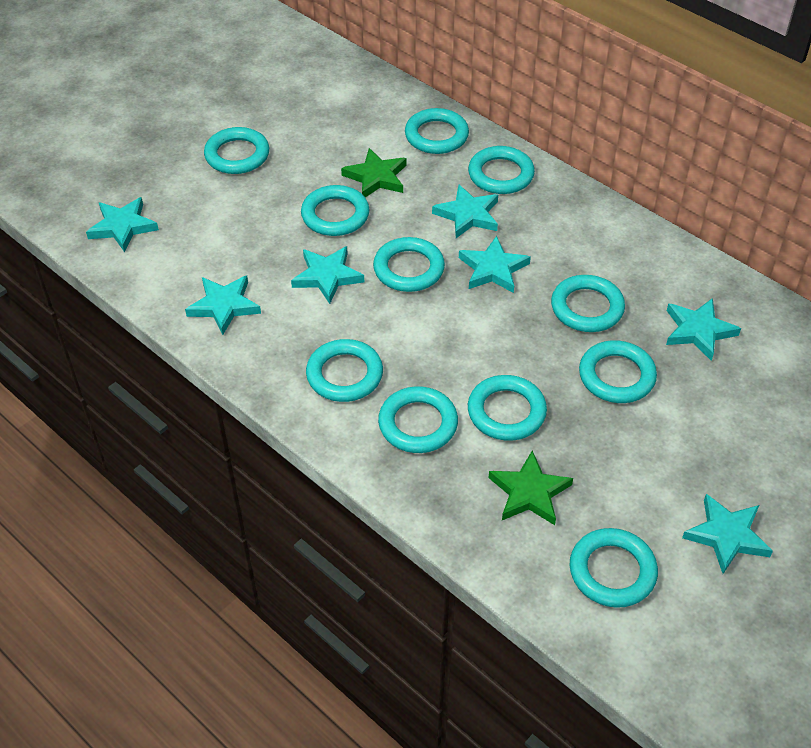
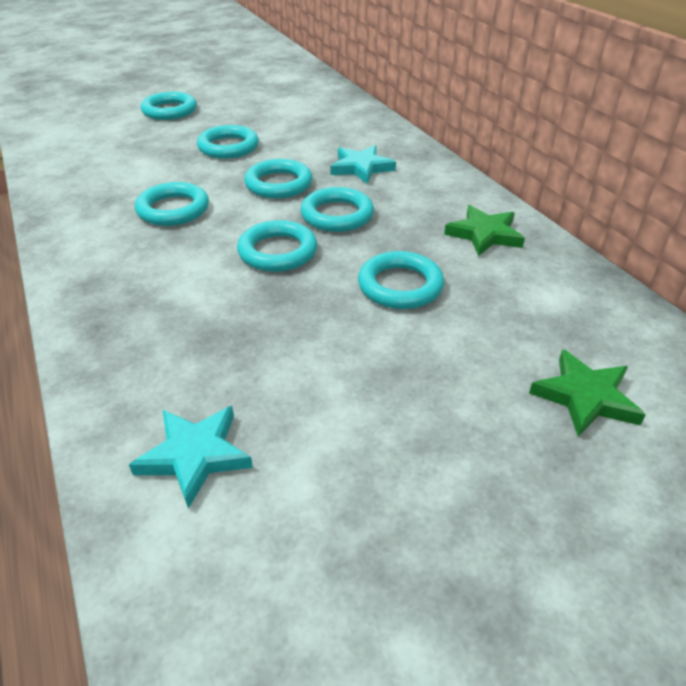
turquoise ring: 11 -> 7
turquoise star: 7 -> 2

